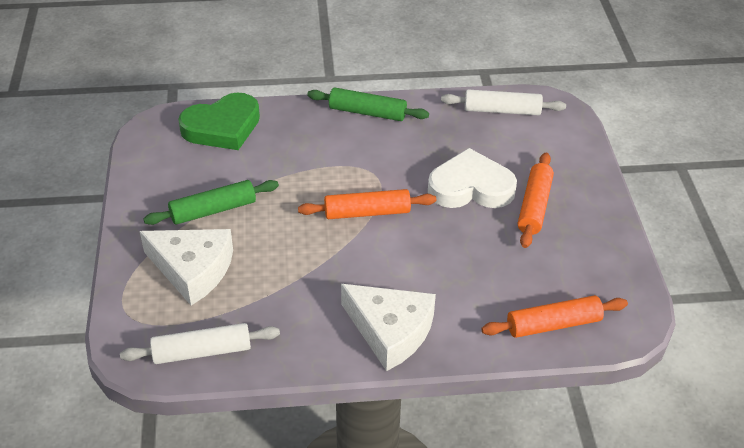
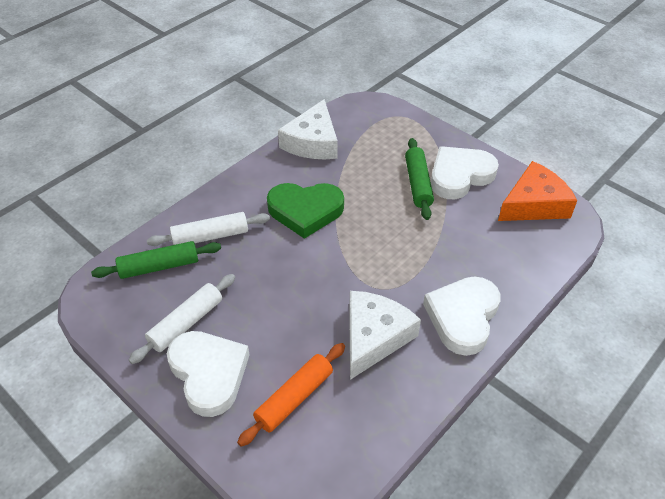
orange cheese: 0 -> 1
orange rolling pin: 3 -> 1
white heart: 1 -> 3

